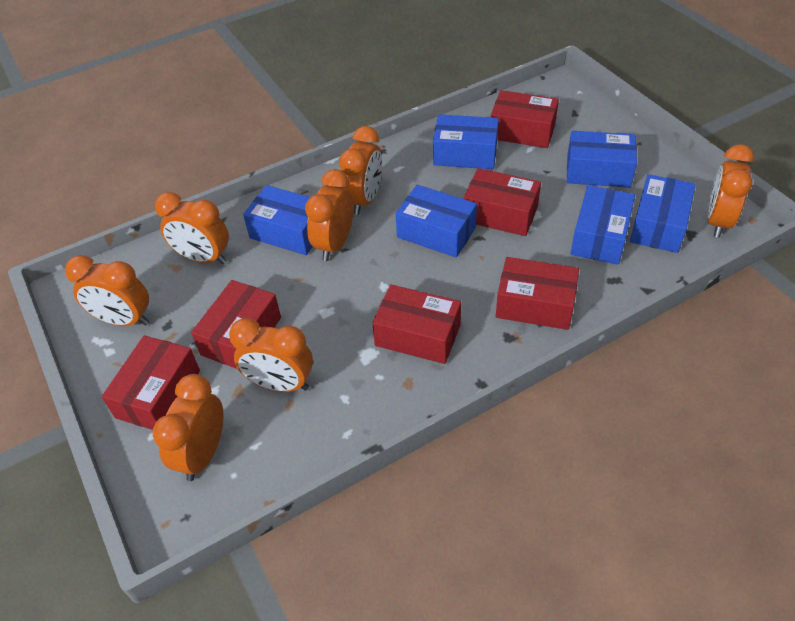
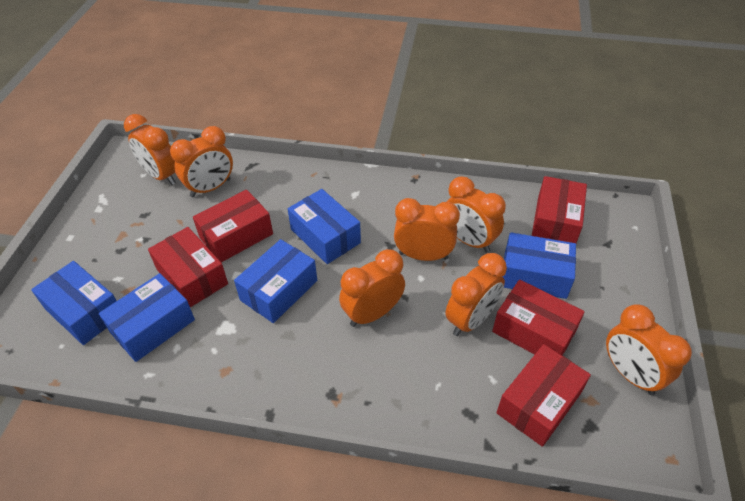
blue box: 6 -> 5
red box: 6 -> 5

